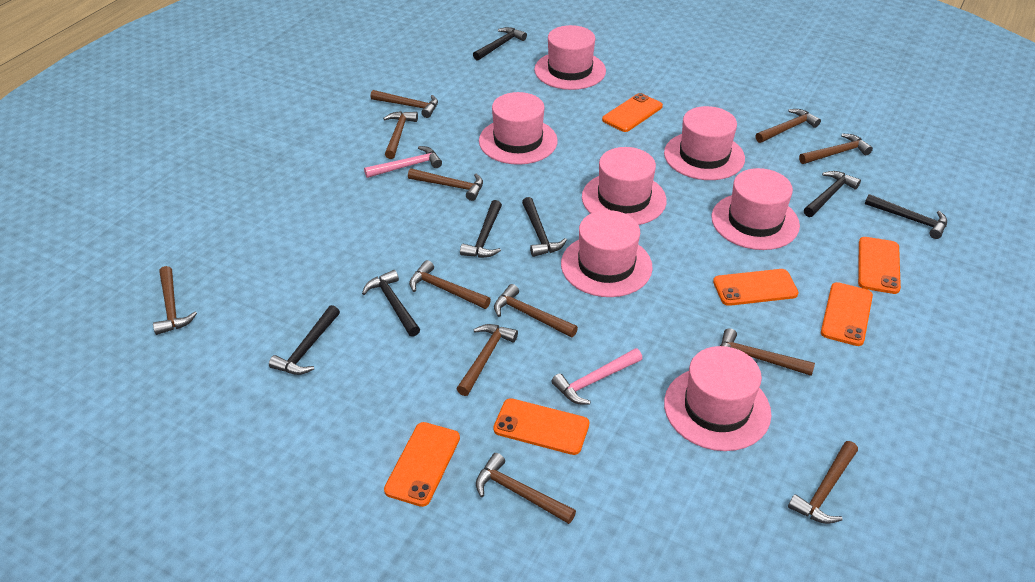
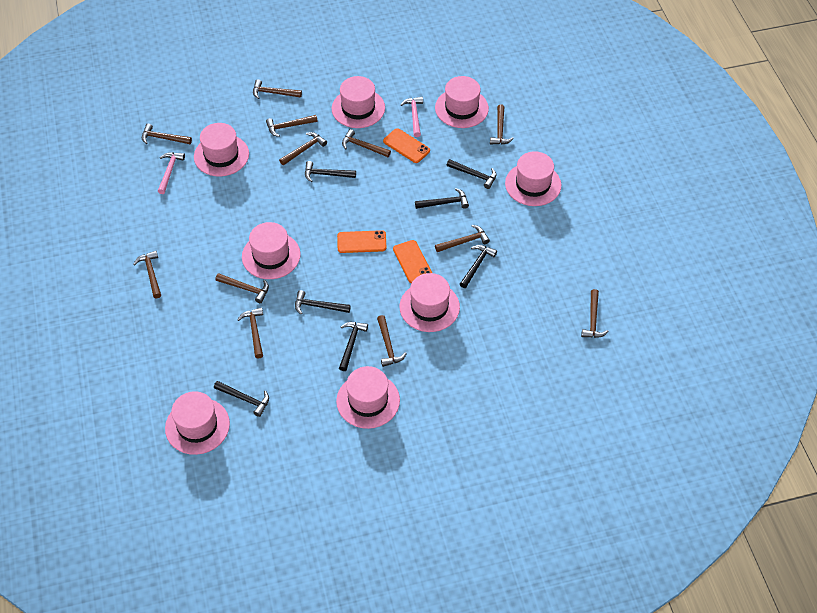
orange phone: 6 -> 3
pink hat: 7 -> 8

